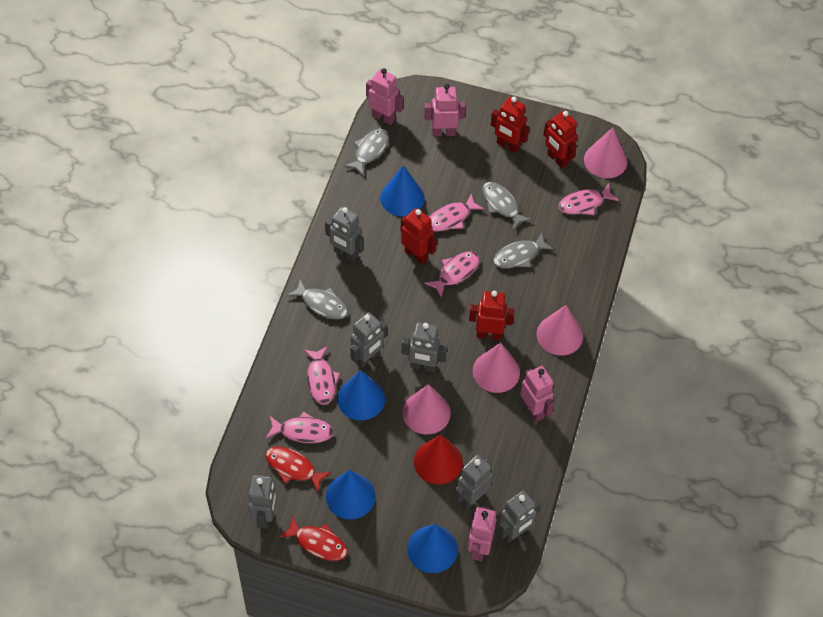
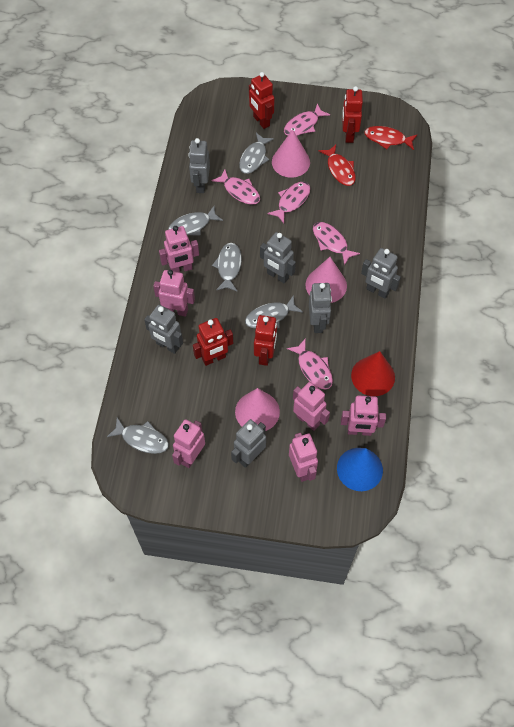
blue cone: 4 -> 1
grey fish: 4 -> 5
pink cone: 4 -> 3
pink robot: 4 -> 6

